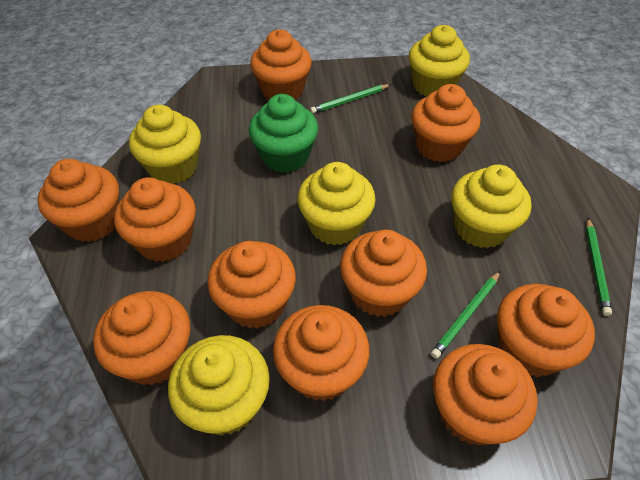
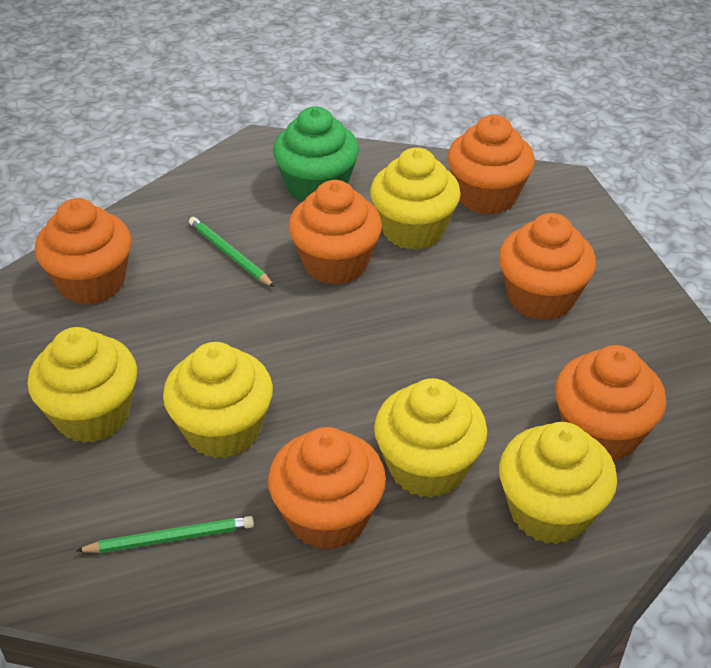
green pencil: 3 -> 2
orange cupcake: 10 -> 6

